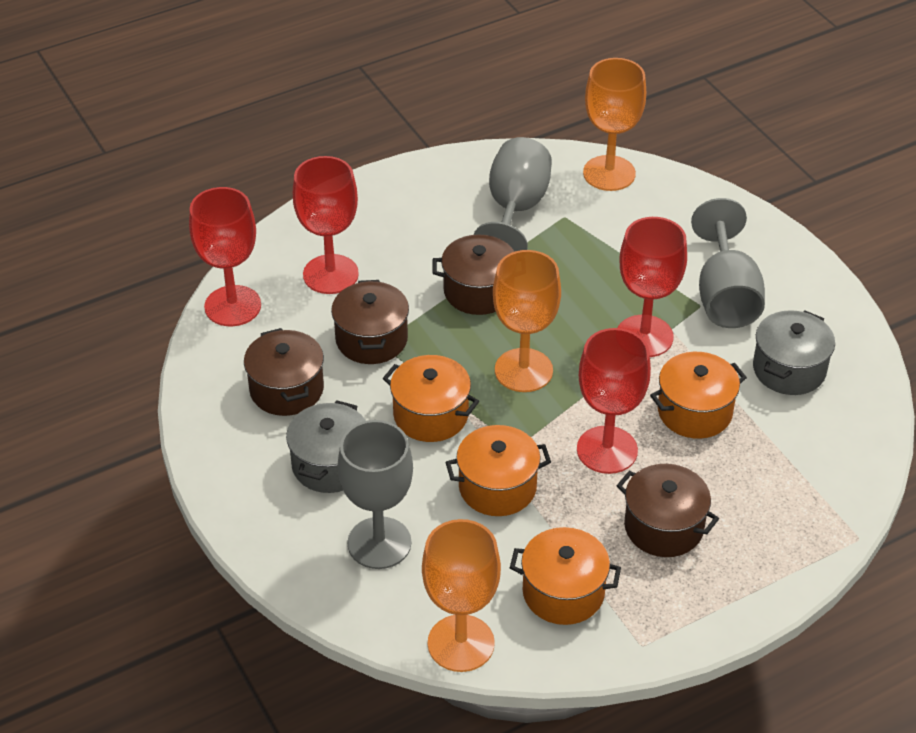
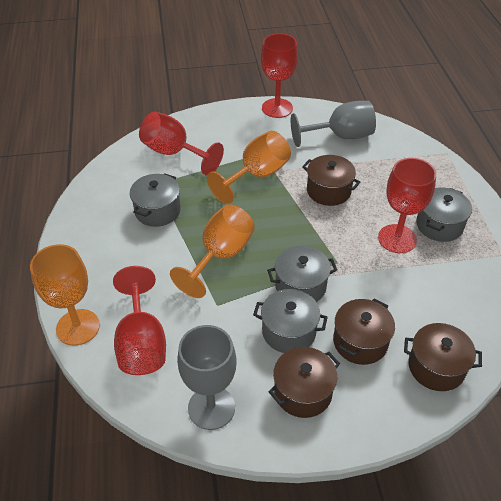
grey goblet: 3 -> 2
grey pot: 2 -> 4
orange pot: 4 -> 0

